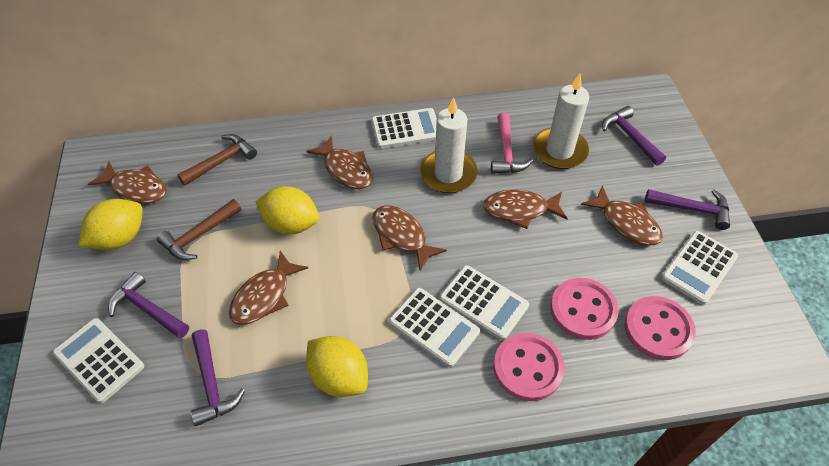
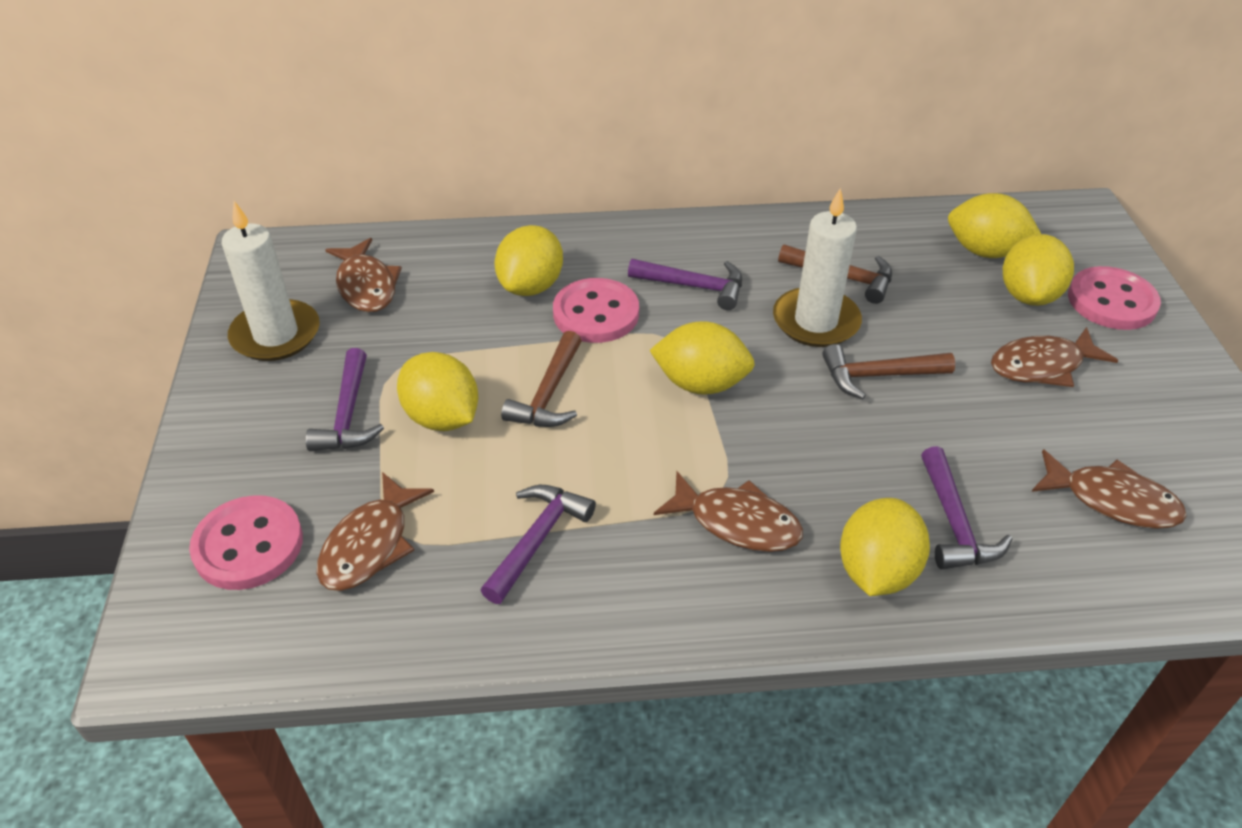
brown fish: 6 -> 5
brown hammer: 2 -> 3
pink hammer: 1 -> 0
white calculator: 5 -> 0
yellow lemon: 3 -> 6

